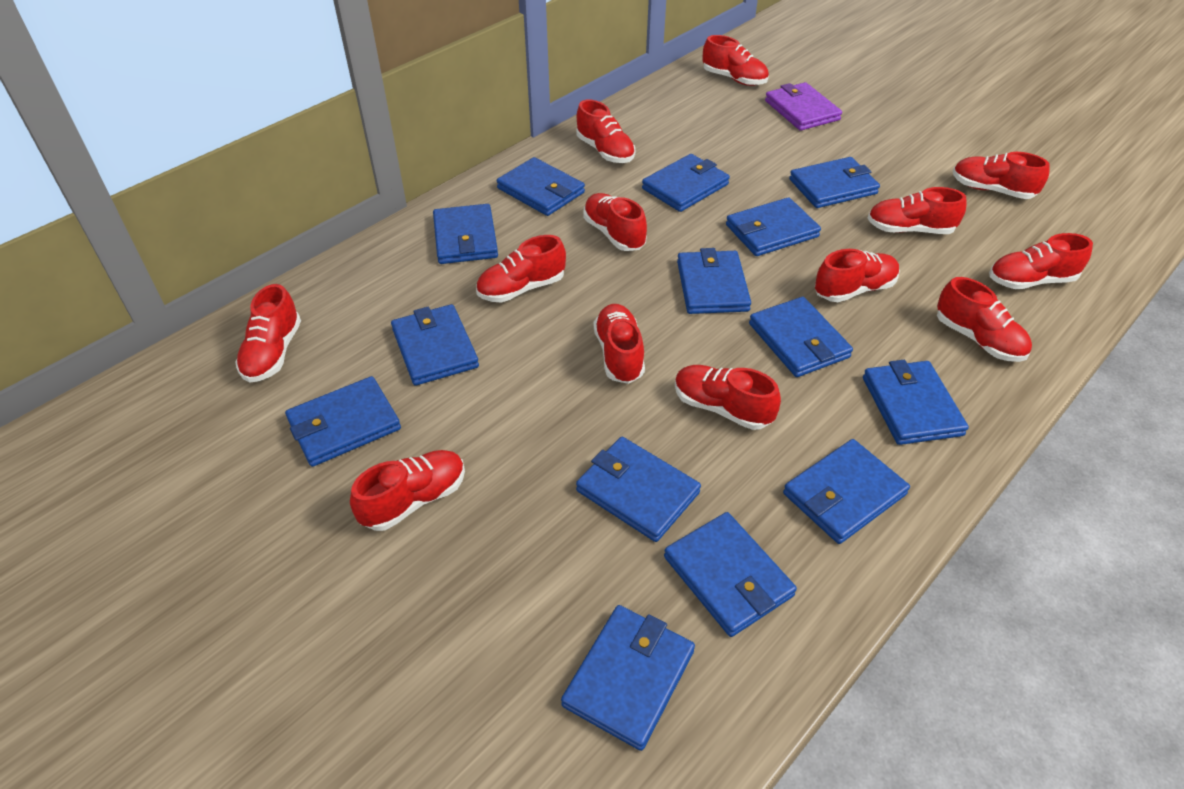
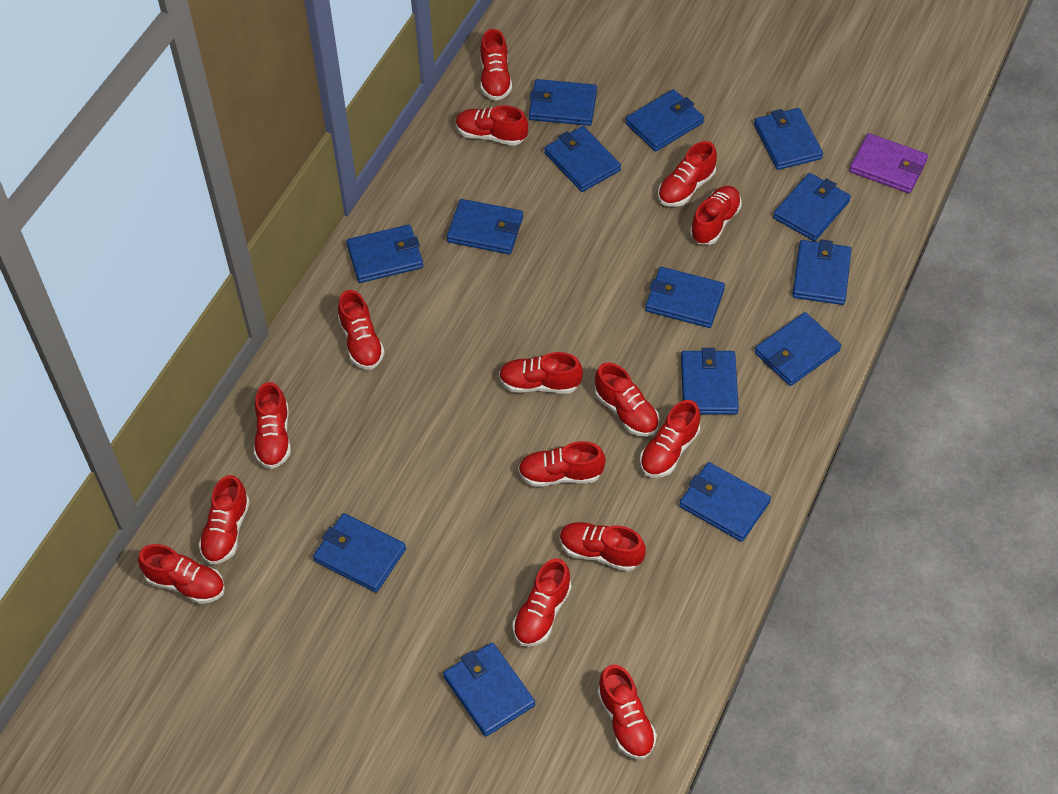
red shoe: 13 -> 15

